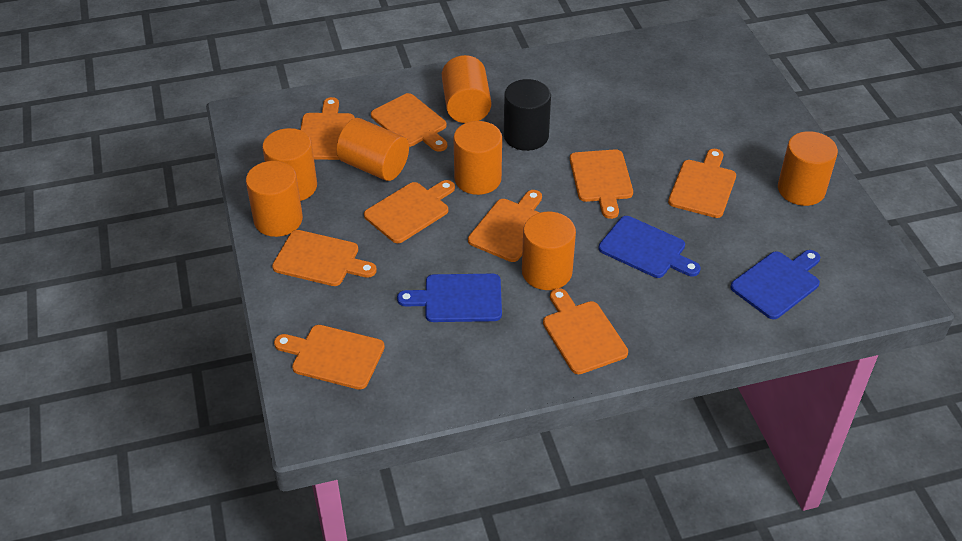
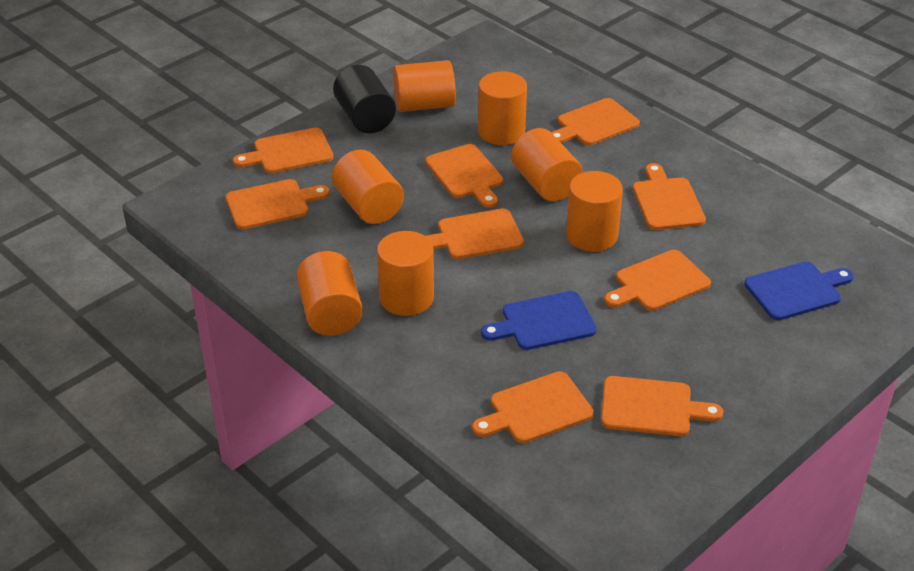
blue cutting board: 3 -> 2

